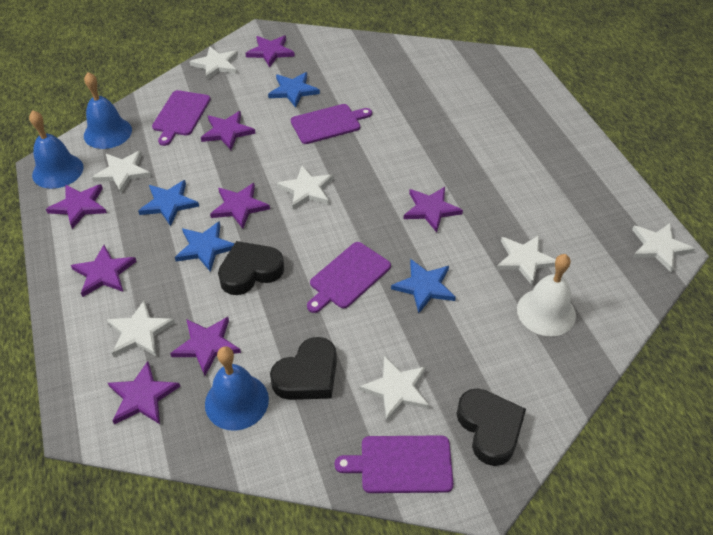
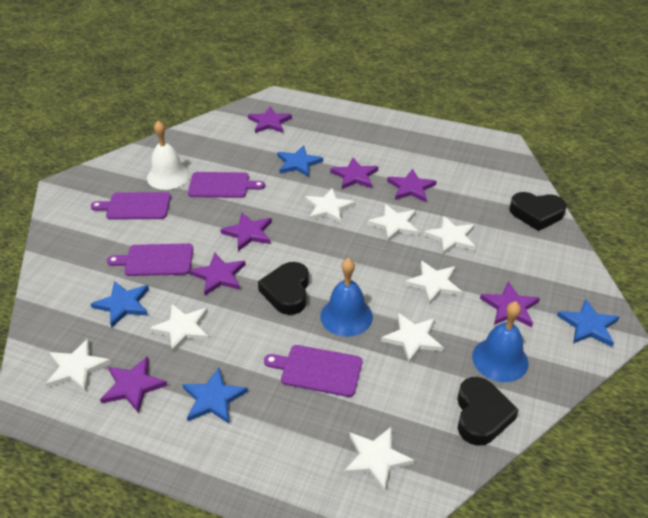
blue bell: 3 -> 2
purple star: 8 -> 7
white star: 7 -> 8

